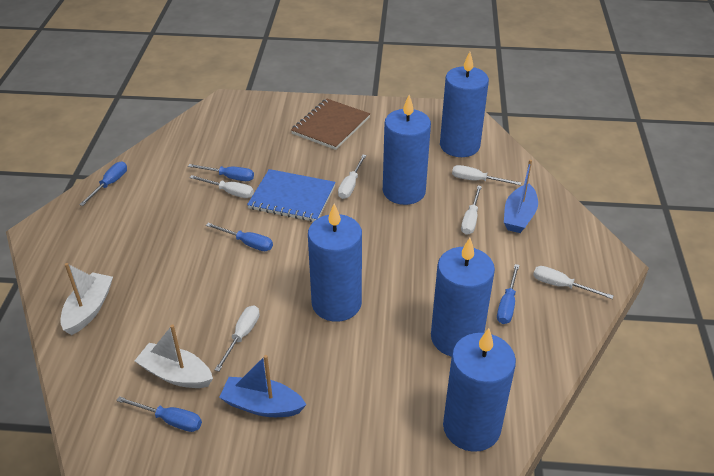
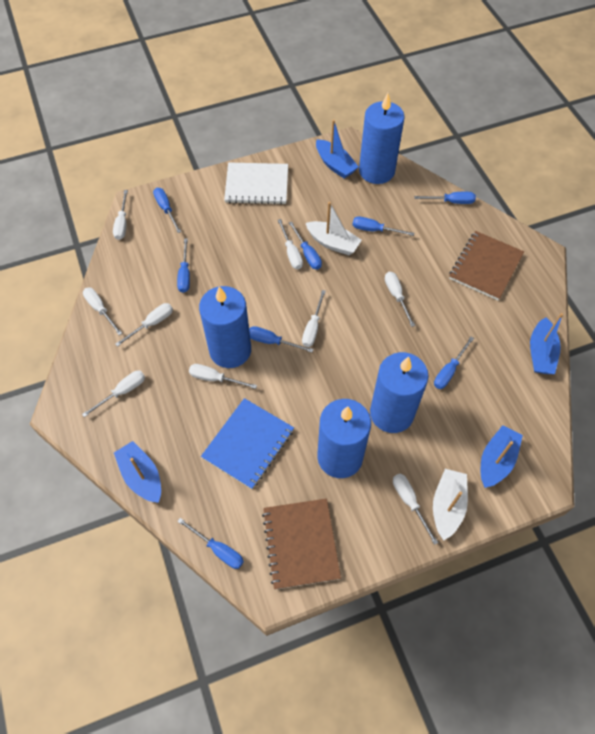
blue boat: 2 -> 4
blue candle: 5 -> 4
blue screwdriver: 5 -> 8
brown notebook: 1 -> 2
white notebook: 0 -> 1
white screwdriver: 6 -> 9

